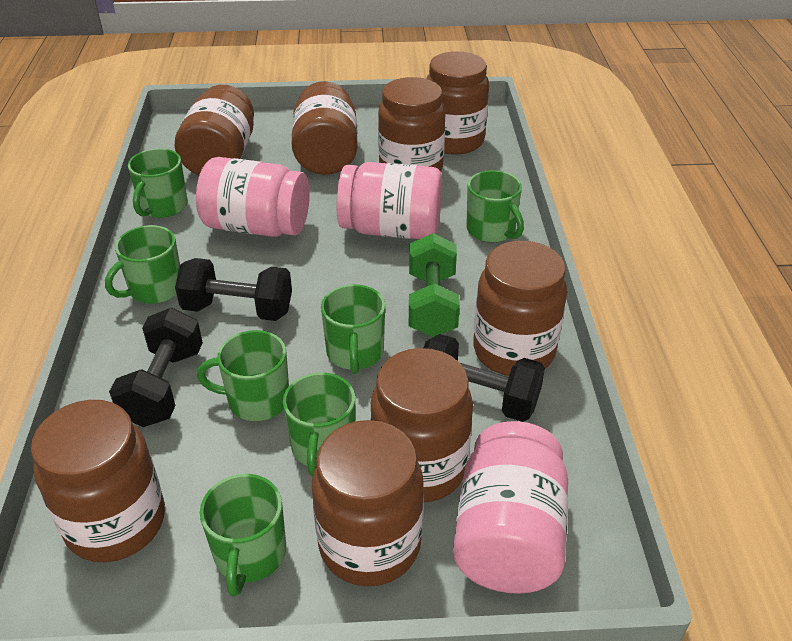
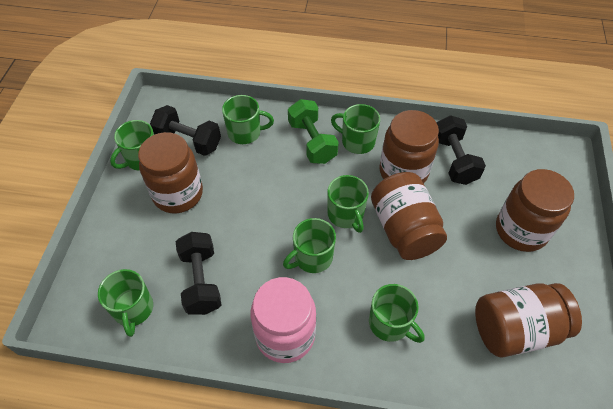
brown jar: 8 -> 5
pink jar: 3 -> 1

